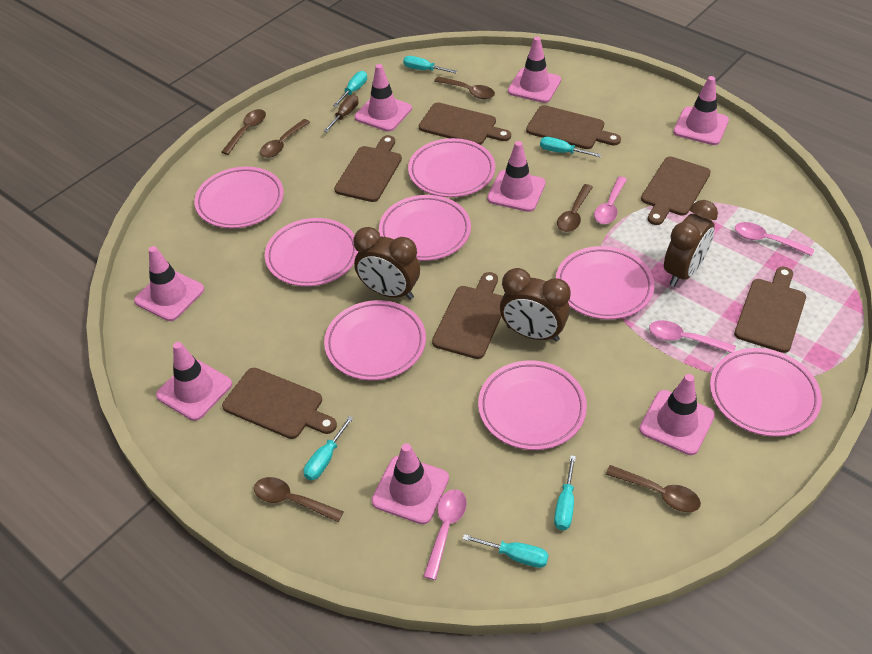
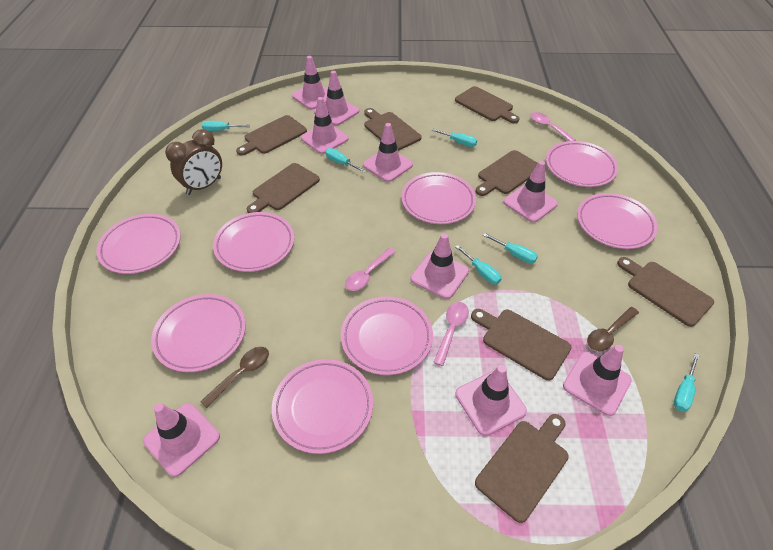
brown clock: 3 -> 1
brown cutting board: 7 -> 8
brown screwdriver: 1 -> 0
brown spoon: 6 -> 2
pink spoon: 4 -> 3
pink traffic cone: 8 -> 9

